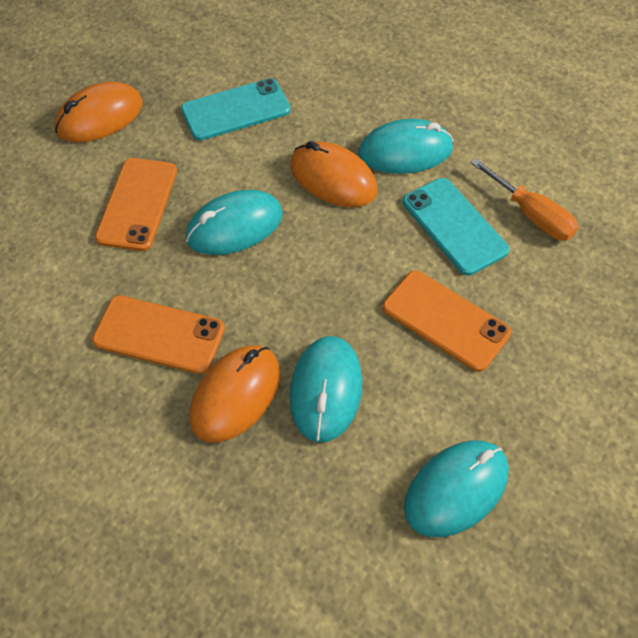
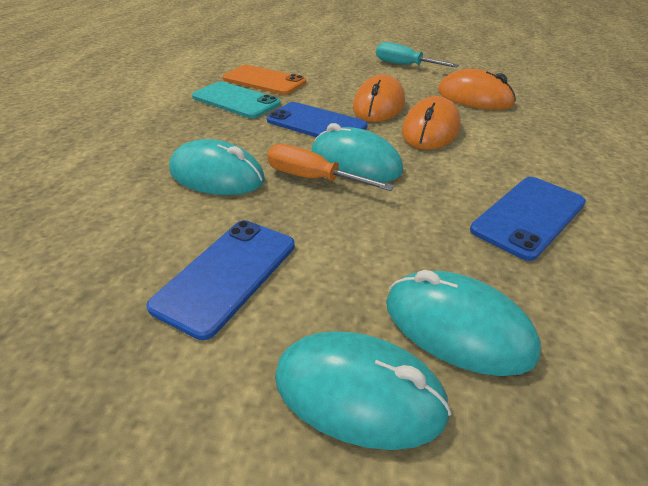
blue phone: 0 -> 3
orange phone: 3 -> 1
turquoise phone: 2 -> 1
turquoise screwdriver: 0 -> 1

